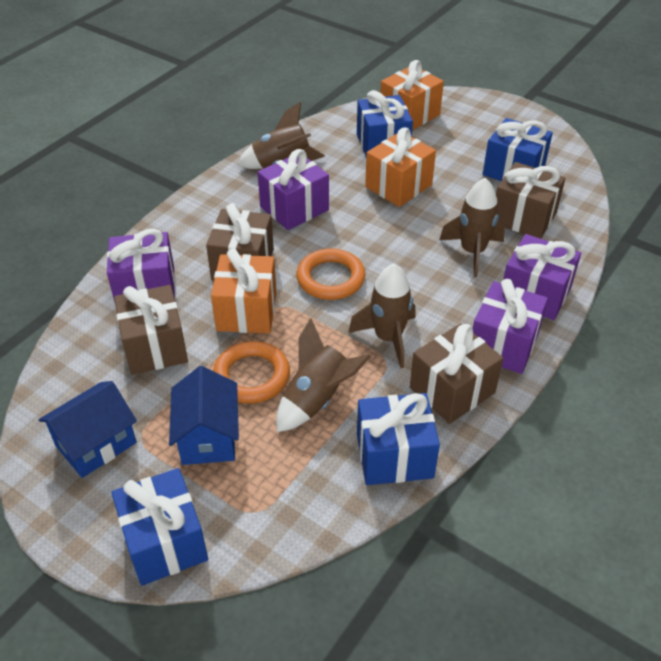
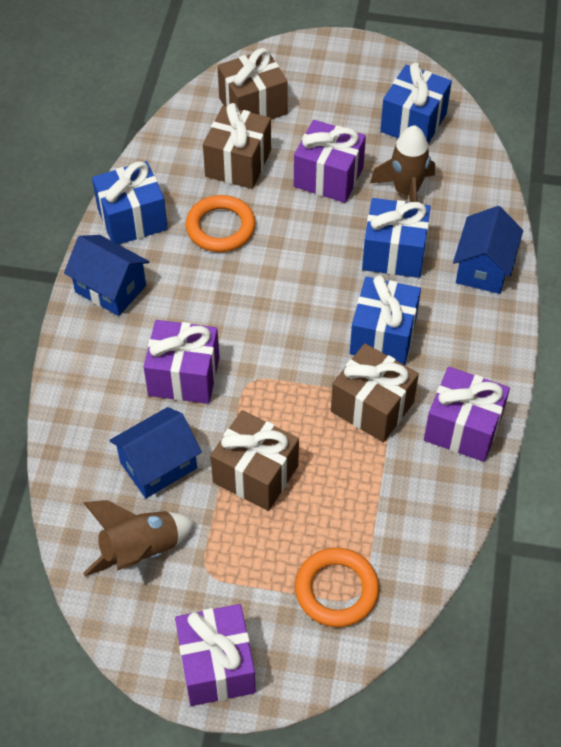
blue house: 2 -> 3
brown rocket: 4 -> 2
orange gift: 3 -> 0

